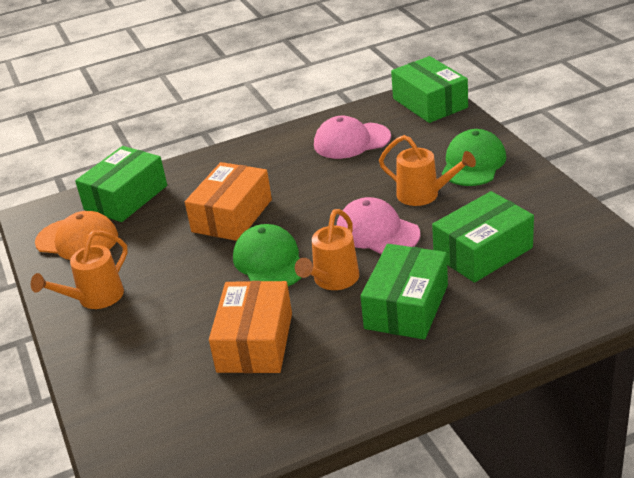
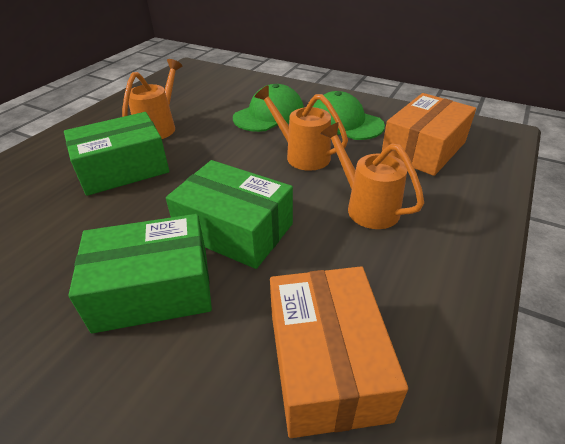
green box: 4 -> 3
orange cap: 1 -> 0
pink cap: 2 -> 0

